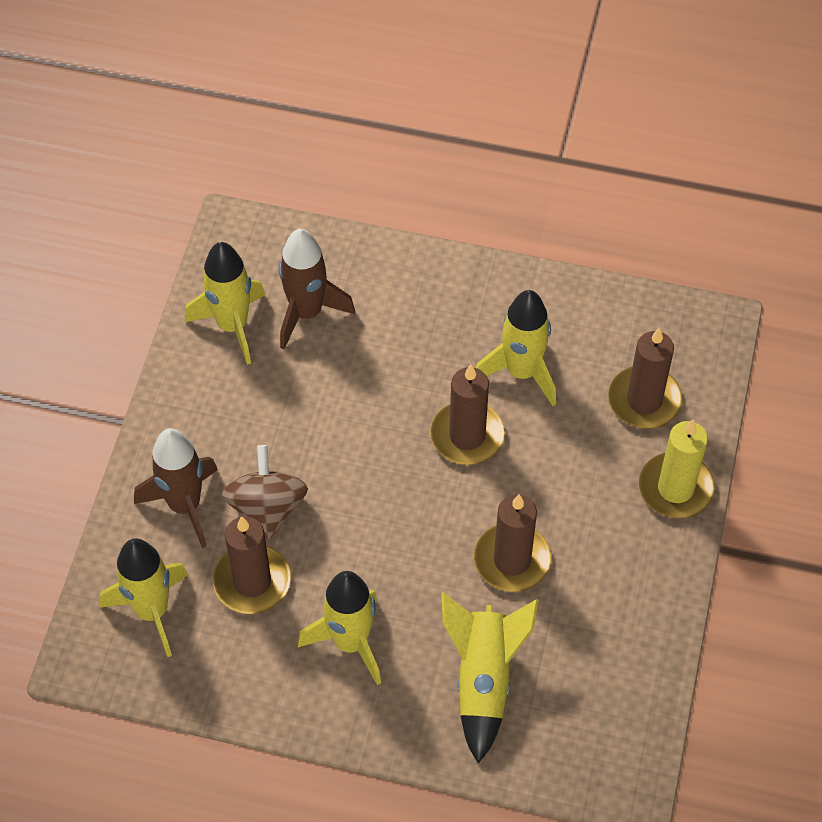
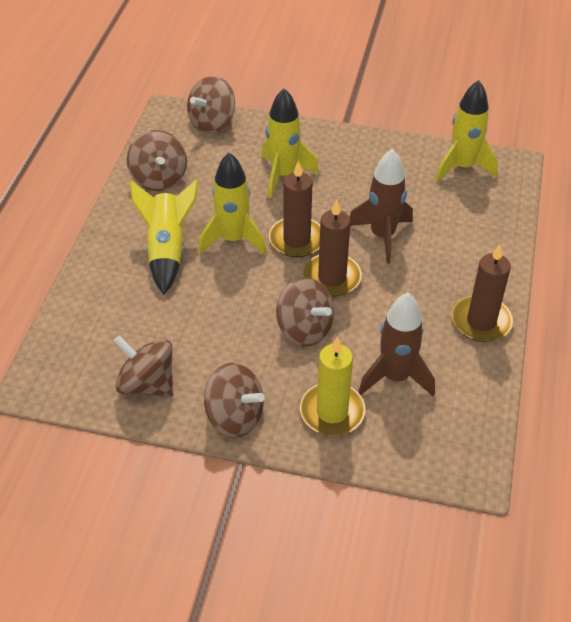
brown candle: 4 -> 3
brown spinning top: 1 -> 5
yellow rocket: 5 -> 4

